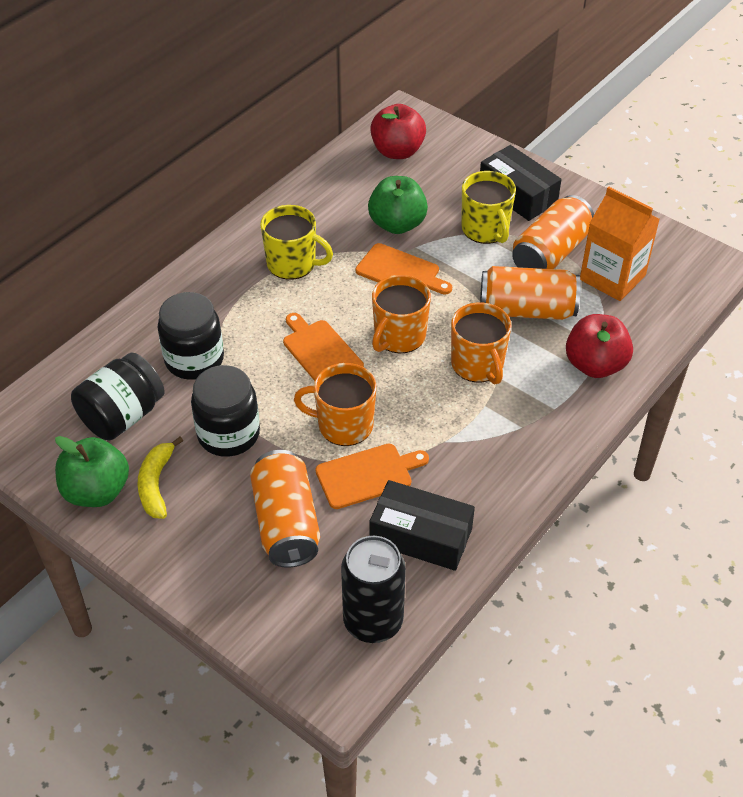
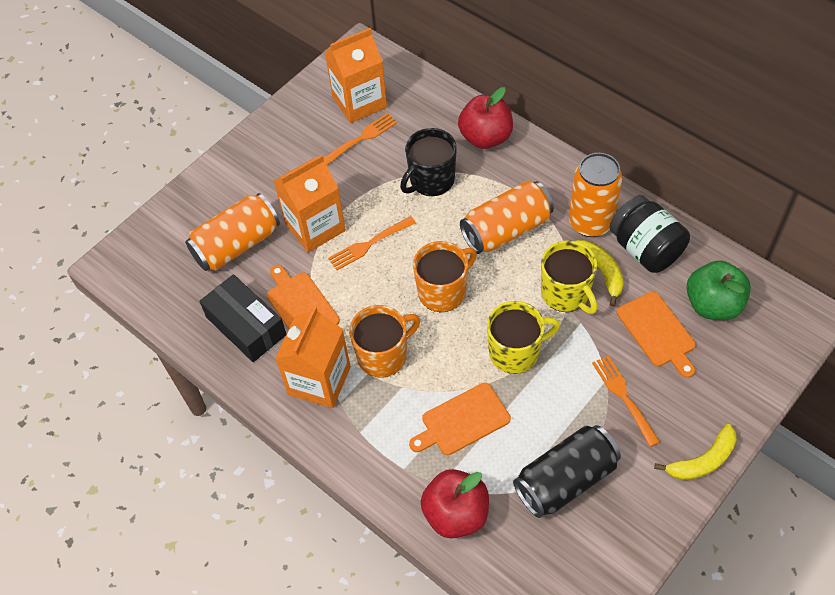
black box: 2 -> 1
black jar: 3 -> 1
black mug: 0 -> 1
green apple: 2 -> 1
orange carton: 1 -> 3
orange fork: 0 -> 3
orange mug: 3 -> 2
yellow banana: 1 -> 2

